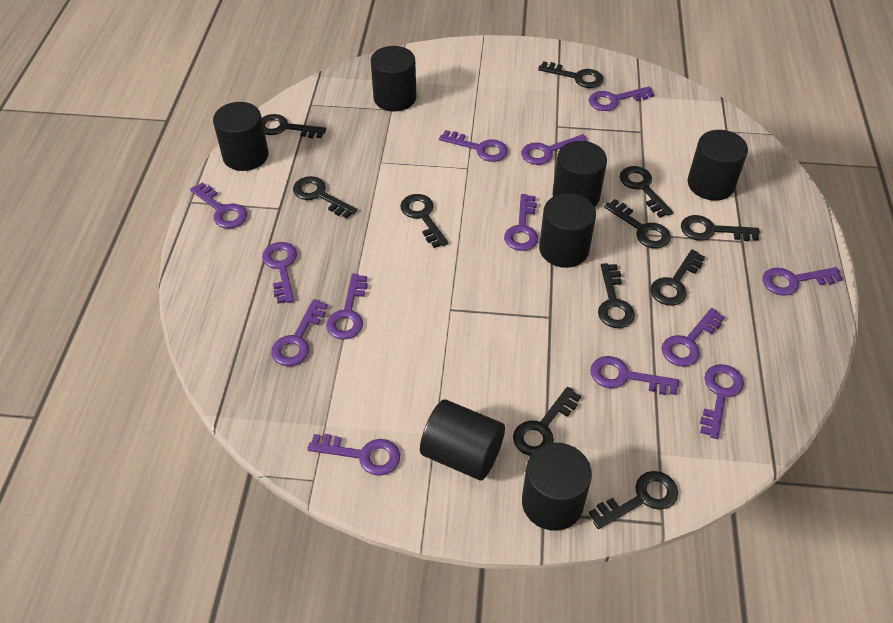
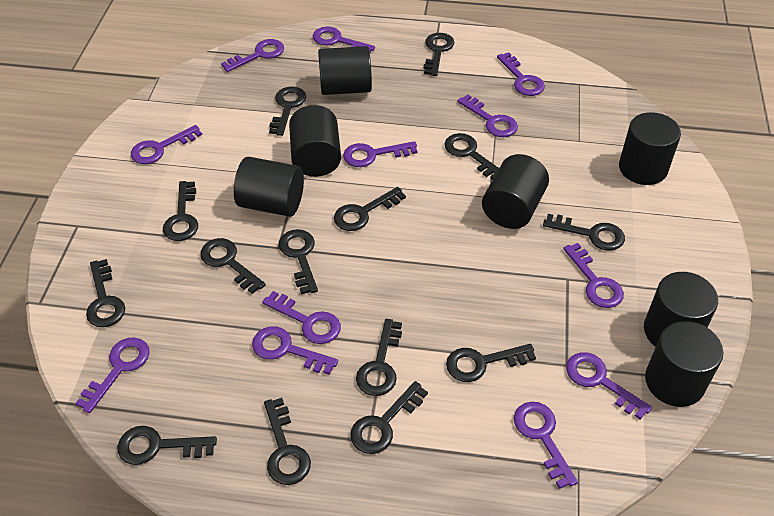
black key: 11 -> 14
purple key: 13 -> 12

